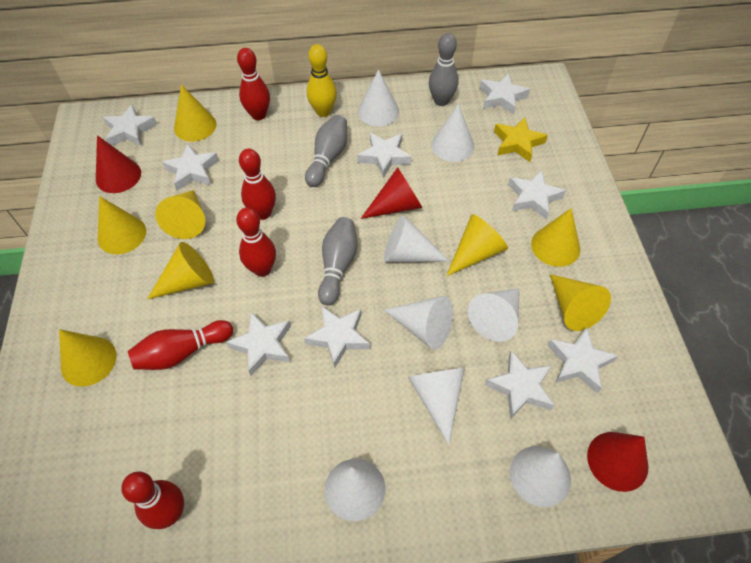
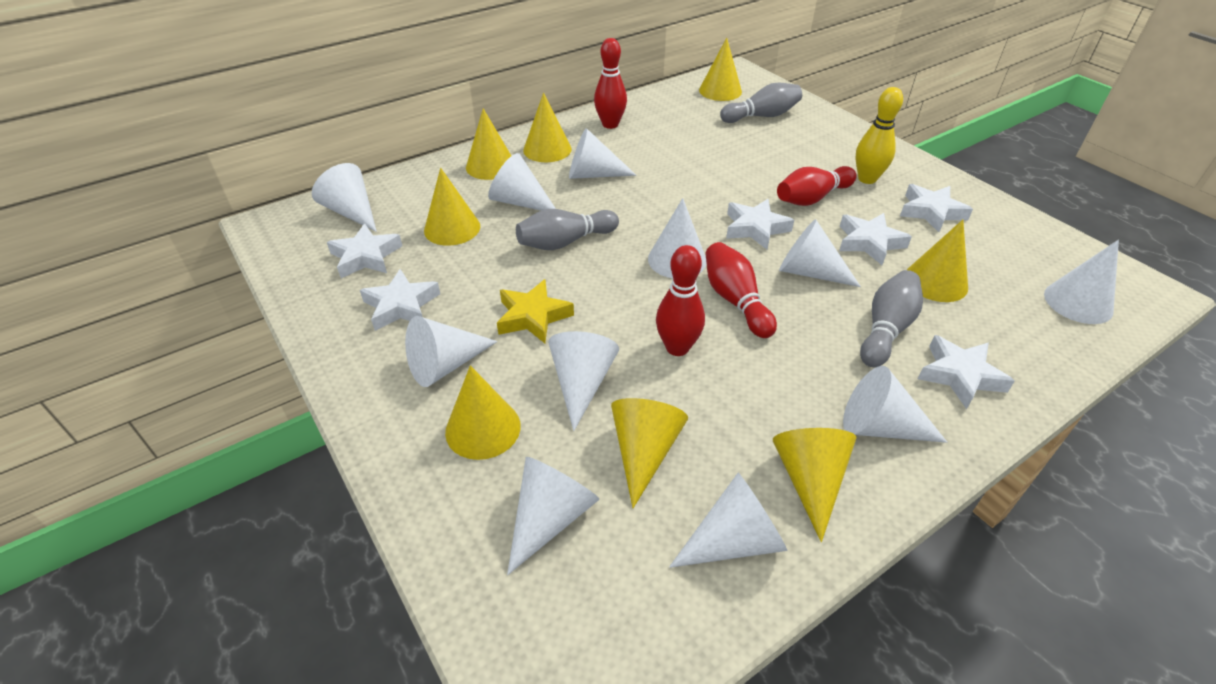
red bowling pin: 5 -> 4
red cone: 3 -> 0
white cone: 8 -> 11
white star: 9 -> 6

